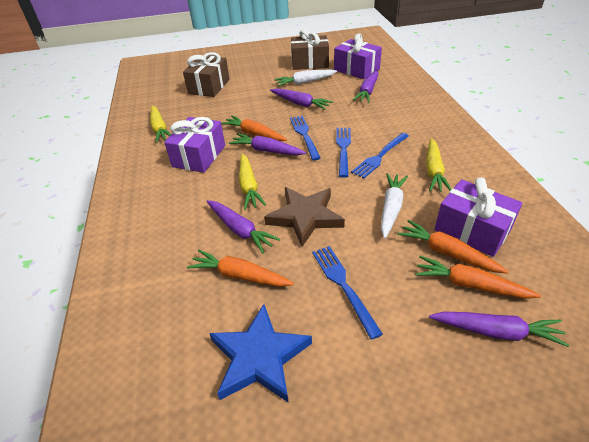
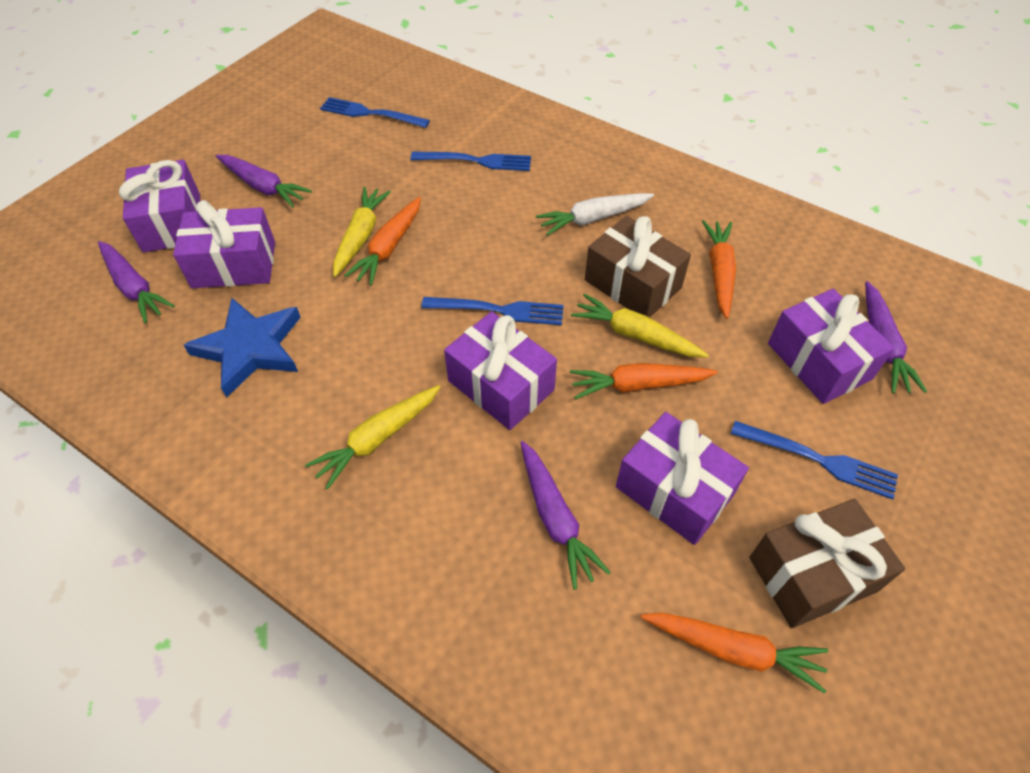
brown star: 1 -> 0
purple carrot: 5 -> 4
purple gift: 3 -> 5
white carrot: 2 -> 1

